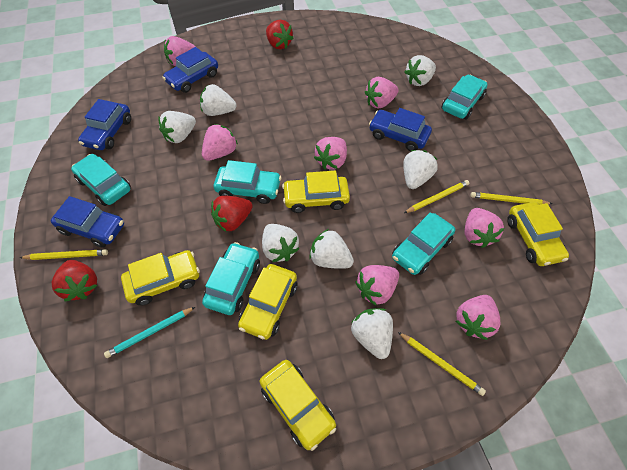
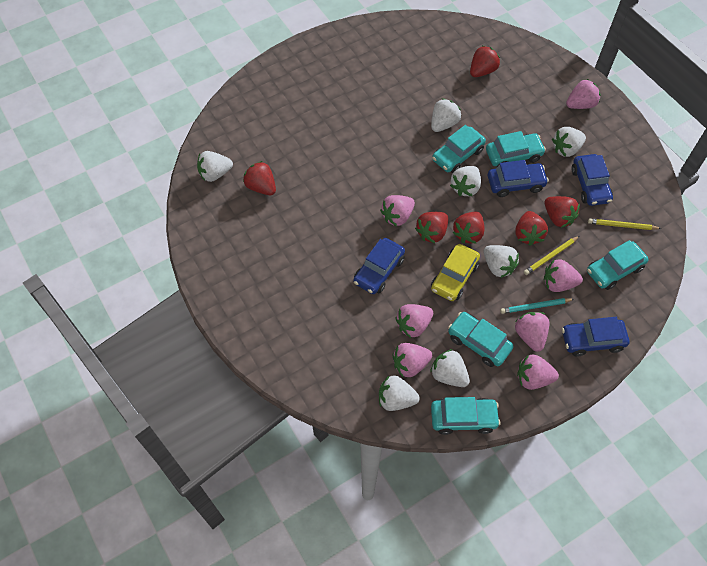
red strawberry: 3 -> 6
yellow car: 5 -> 1
yellow pencil: 4 -> 2

